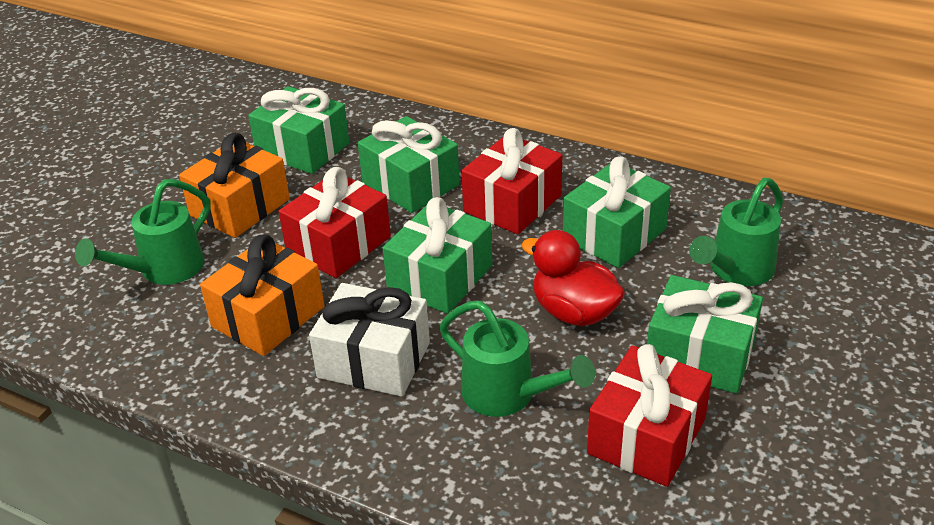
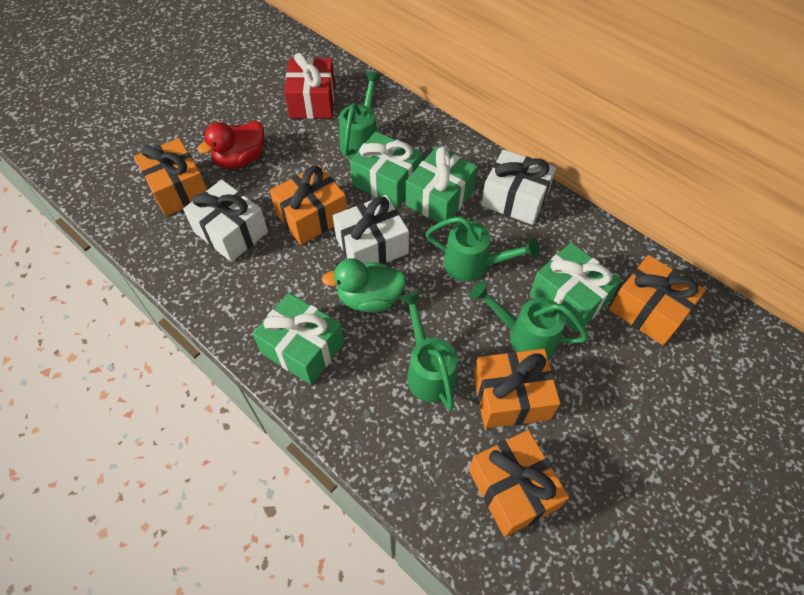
green duck: 0 -> 1
green gift: 5 -> 4
green watering can: 3 -> 4
orange gift: 2 -> 5
red gift: 3 -> 1
white gift: 1 -> 3

